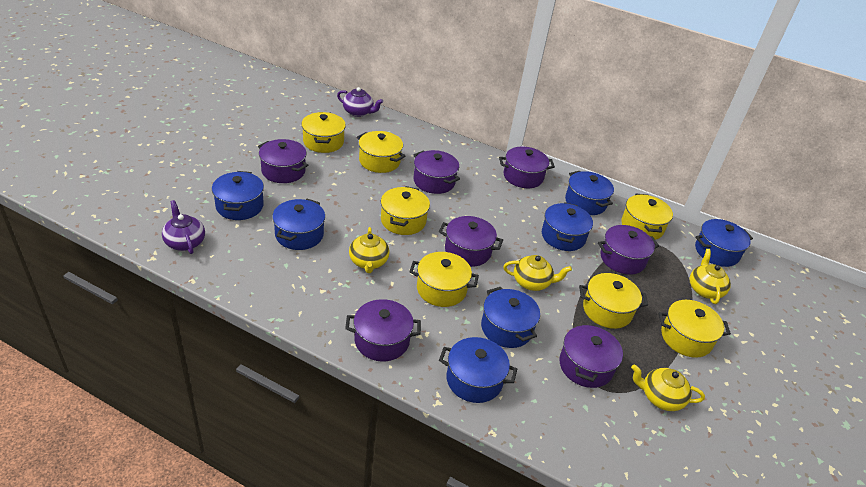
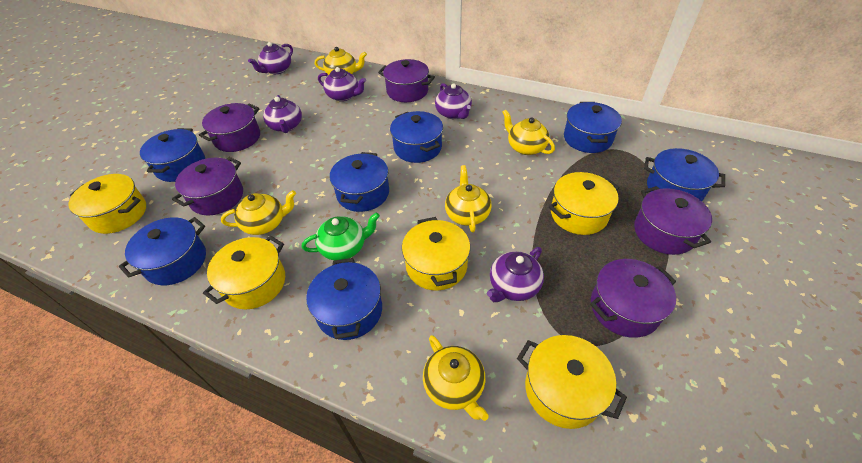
green teapot: 0 -> 1
purple pot: 7 -> 5
purple teapot: 2 -> 5
yellow pot: 7 -> 5
yellow teapot: 4 -> 5

